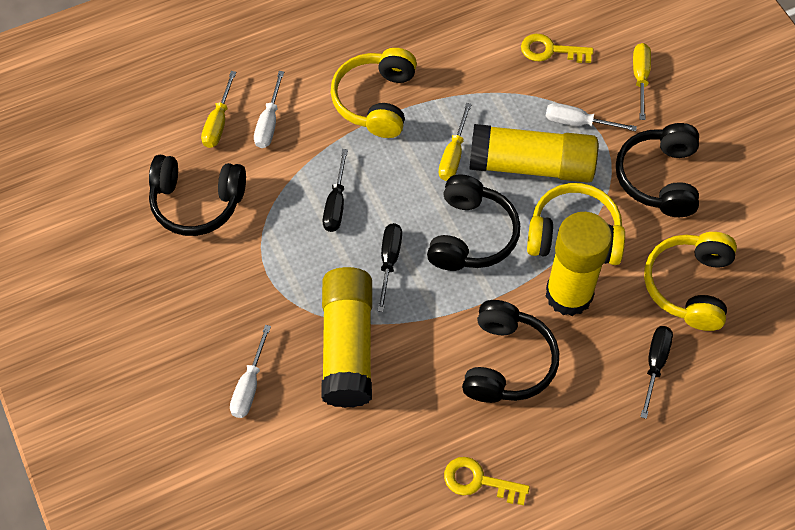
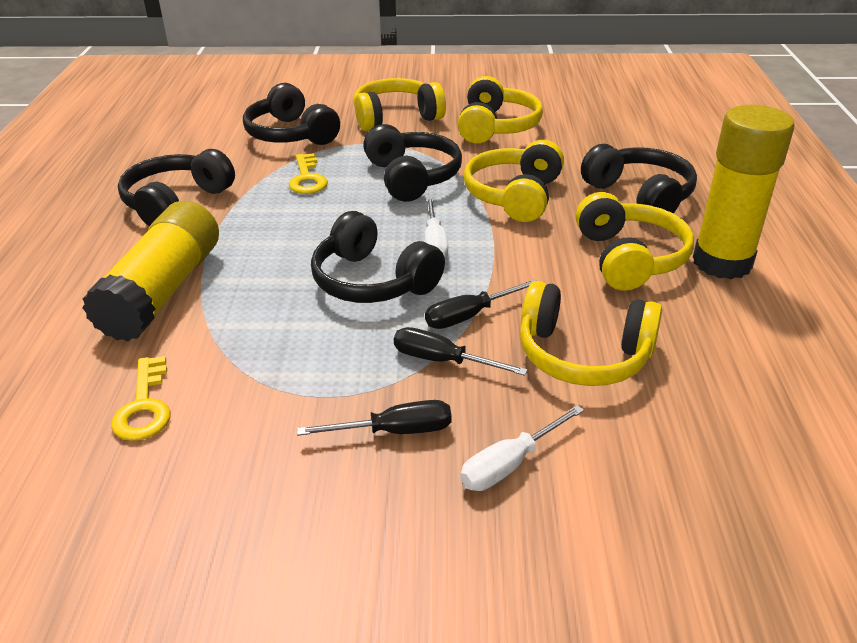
black headphones: 4 -> 5
white screwdriver: 3 -> 2
yellow glue stick: 3 -> 2
yellow headphones: 3 -> 5
yellow screwdriver: 3 -> 0

